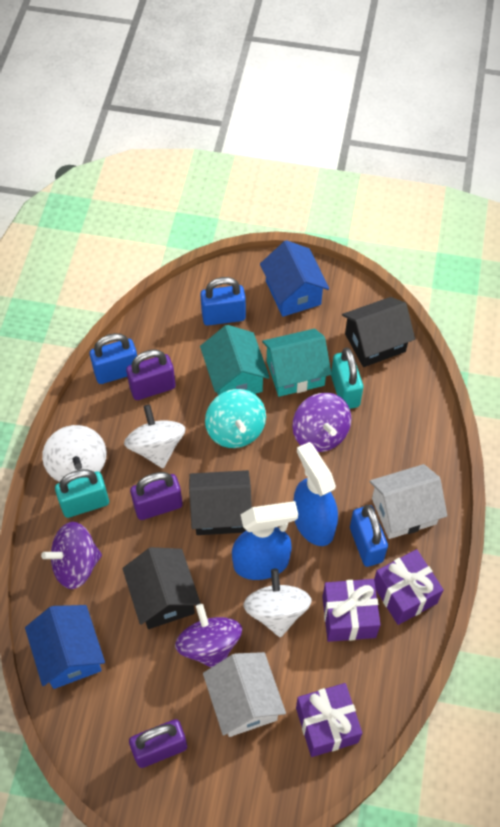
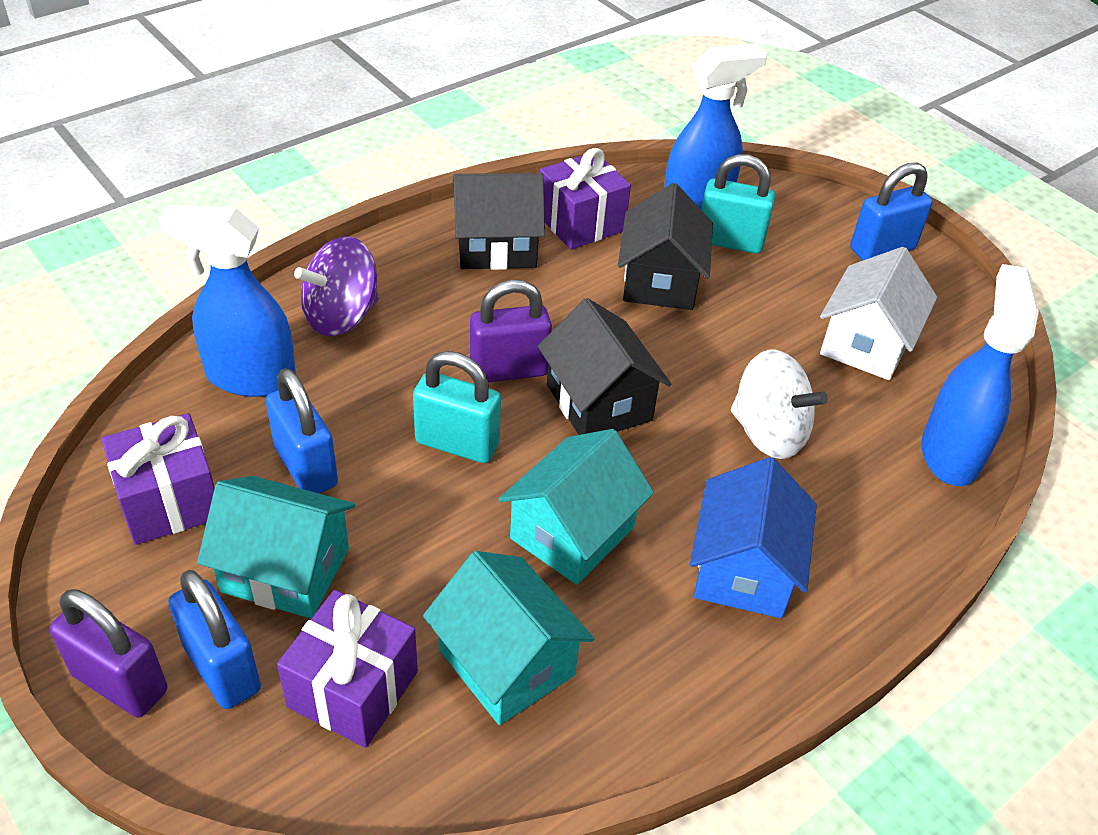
blue house: 2 -> 1
blue spray bottle: 2 -> 3
purple padlock: 3 -> 2
purple spinning top: 3 -> 1
turquoise house: 2 -> 3
turquoise spinning top: 1 -> 0
white house: 2 -> 1
white spinning top: 3 -> 1

